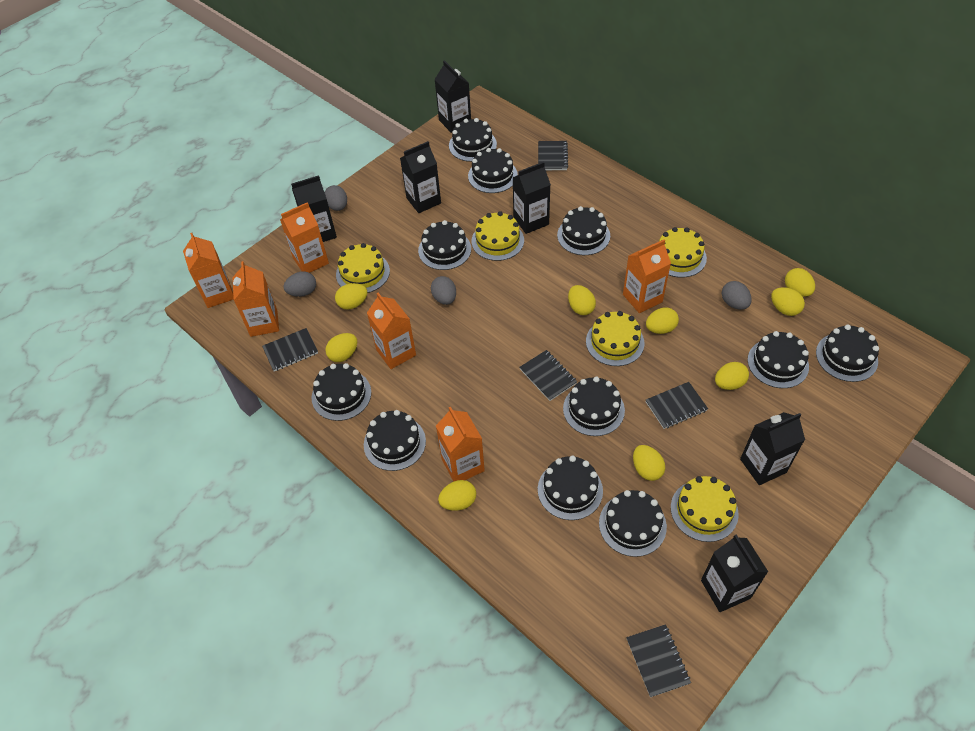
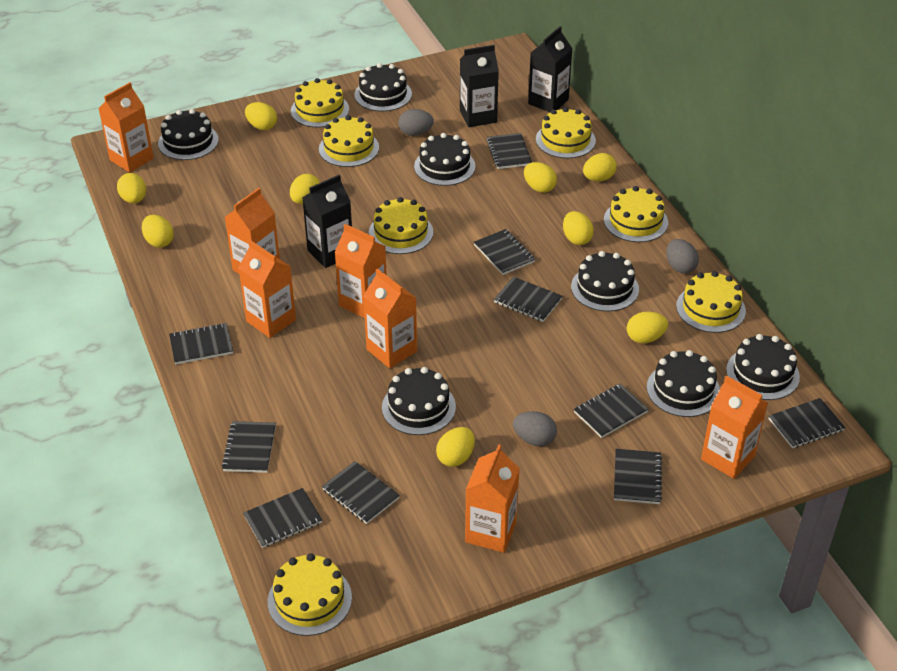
black cake: 11 -> 7
black carton: 6 -> 3
black notebook: 5 -> 10
grey egg: 4 -> 3
orange carton: 6 -> 7
yellow cake: 5 -> 7

